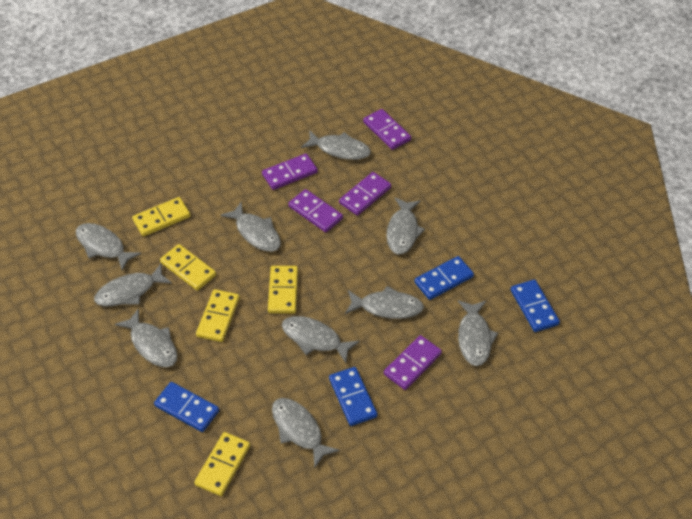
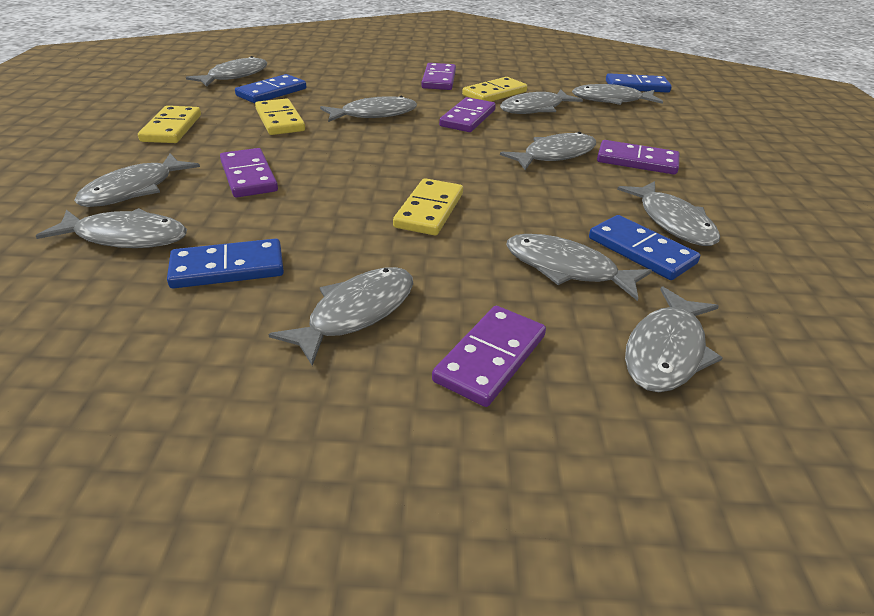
grey fish: 10 -> 11
yellow domino: 5 -> 4

